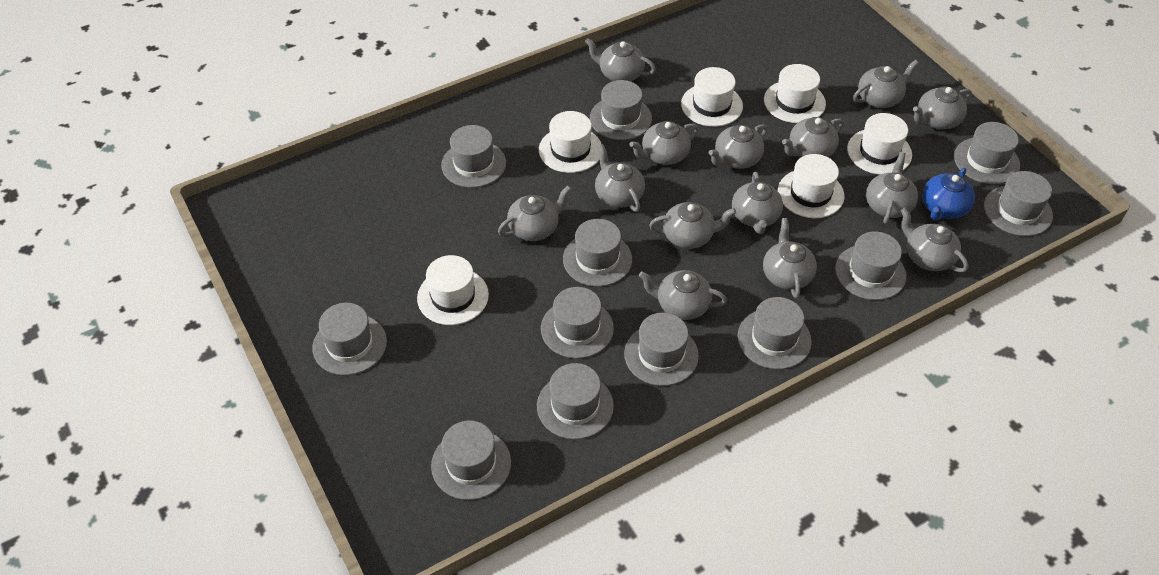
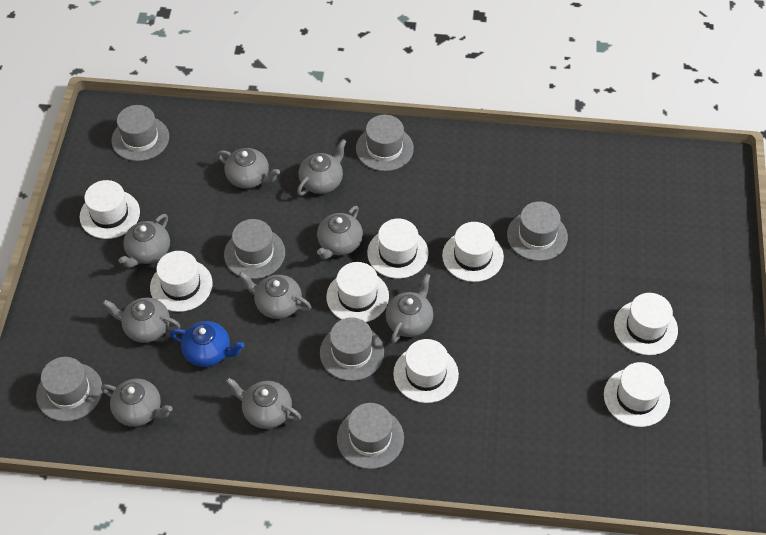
grey hat: 12 -> 7
grey teapot: 14 -> 9
white hat: 6 -> 8

